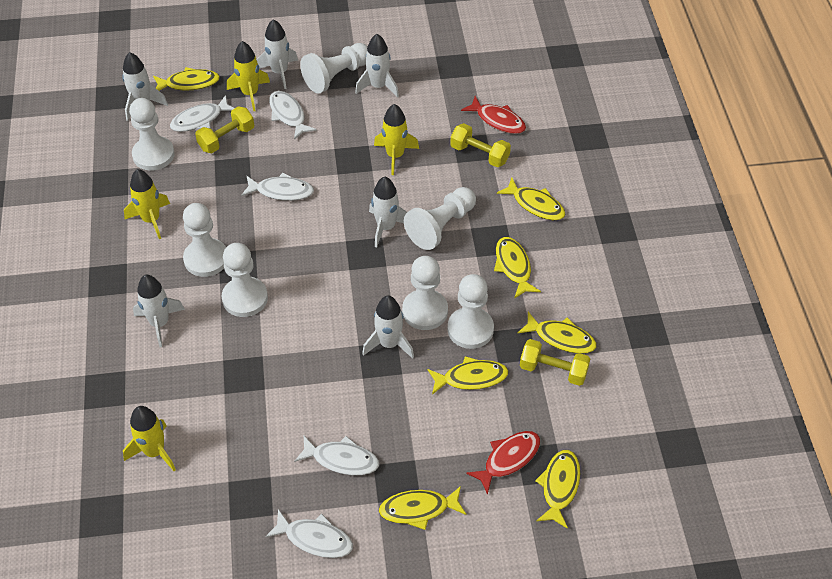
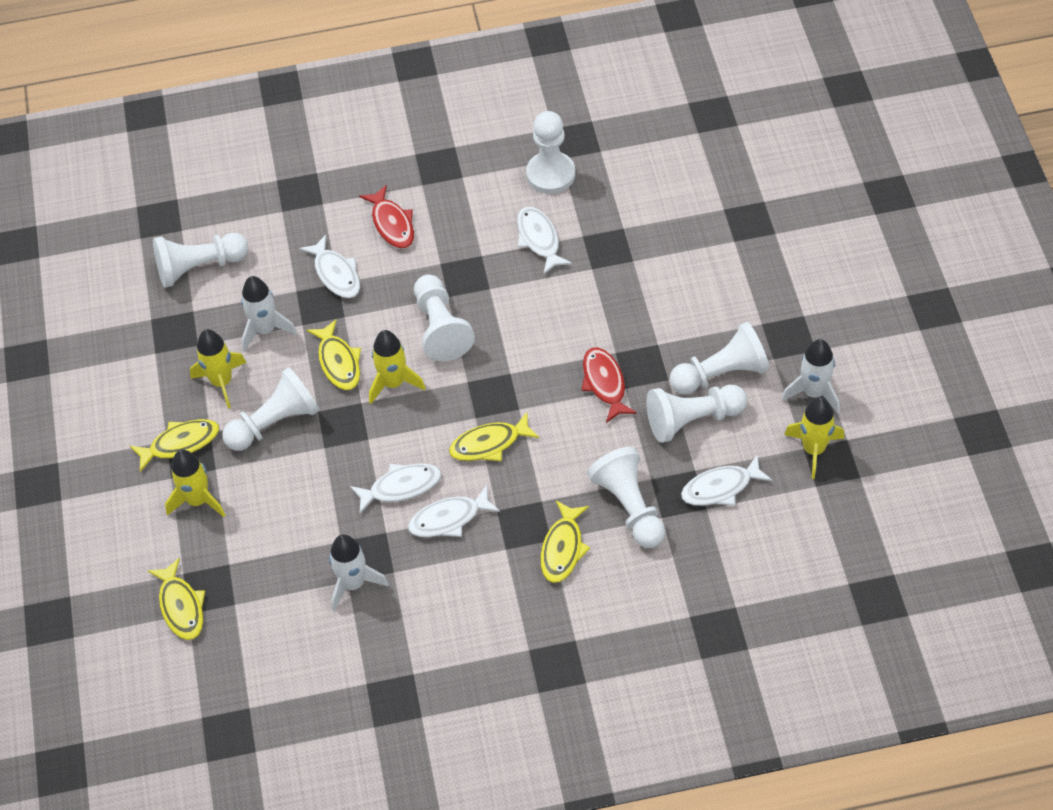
white rocket: 6 -> 3
yellow dumbbell: 3 -> 0
yellow fish: 7 -> 5

